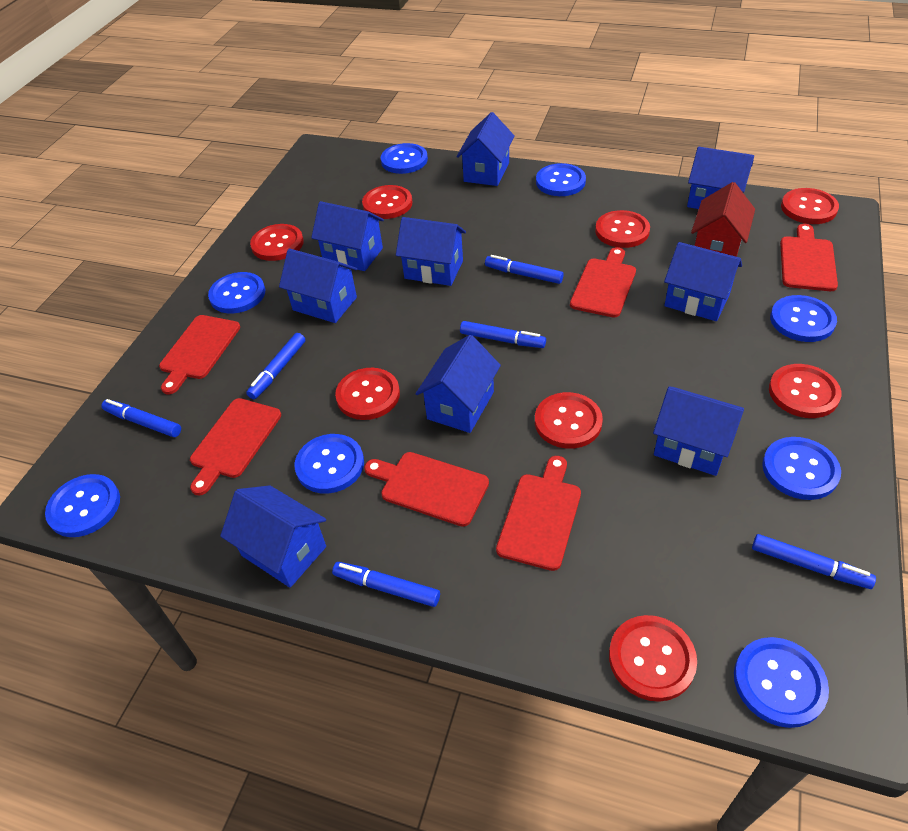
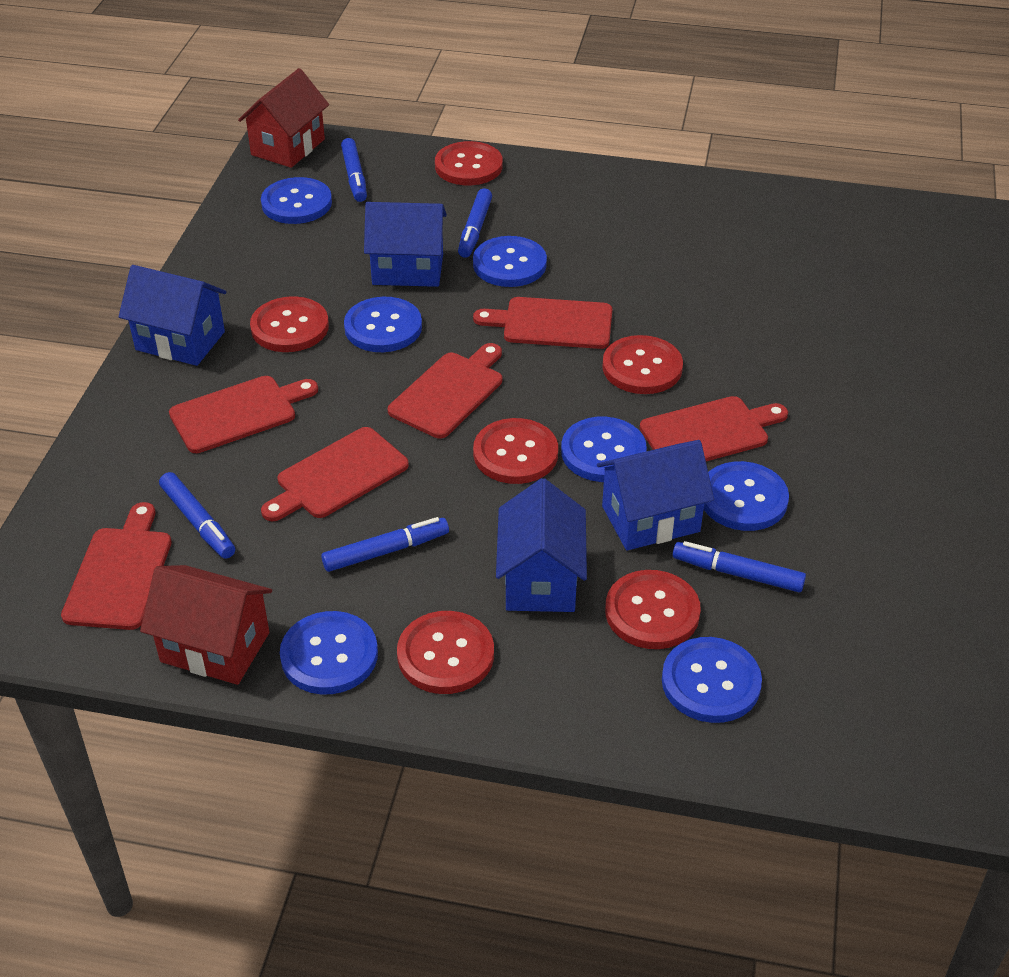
blue button: 8 -> 7
blue house: 9 -> 4
blue marker: 6 -> 5
red button: 8 -> 6
red house: 1 -> 2

